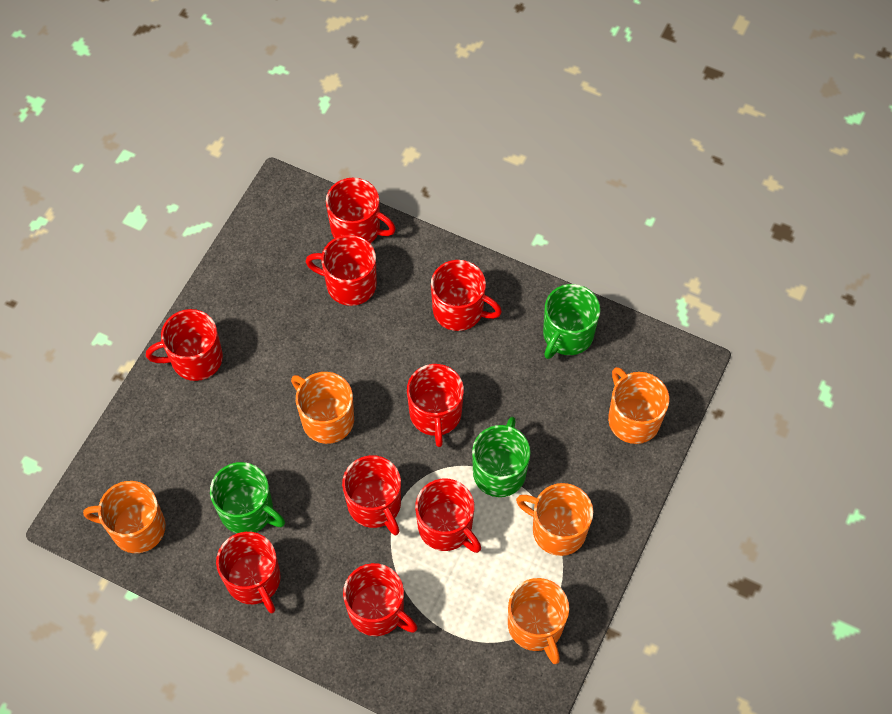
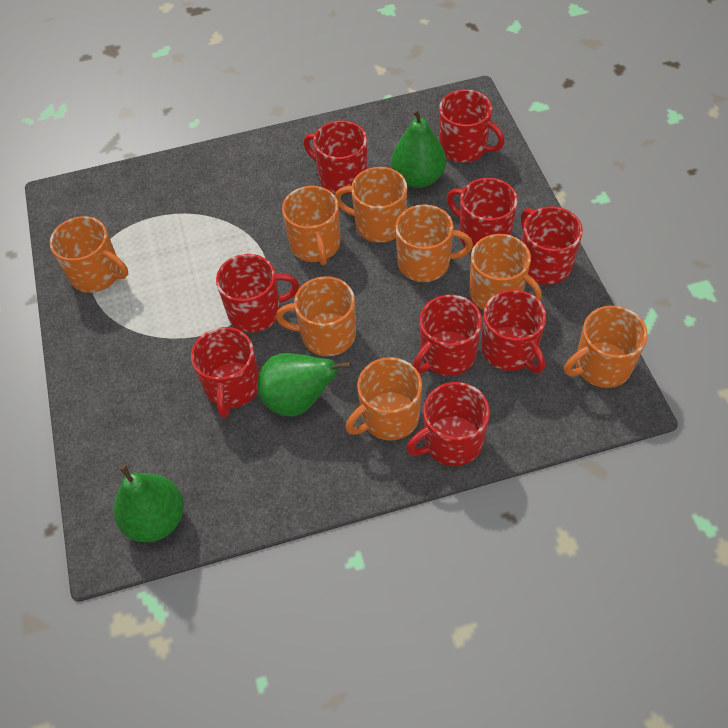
green mug: 3 -> 0
green pear: 0 -> 3
orange mug: 5 -> 8

